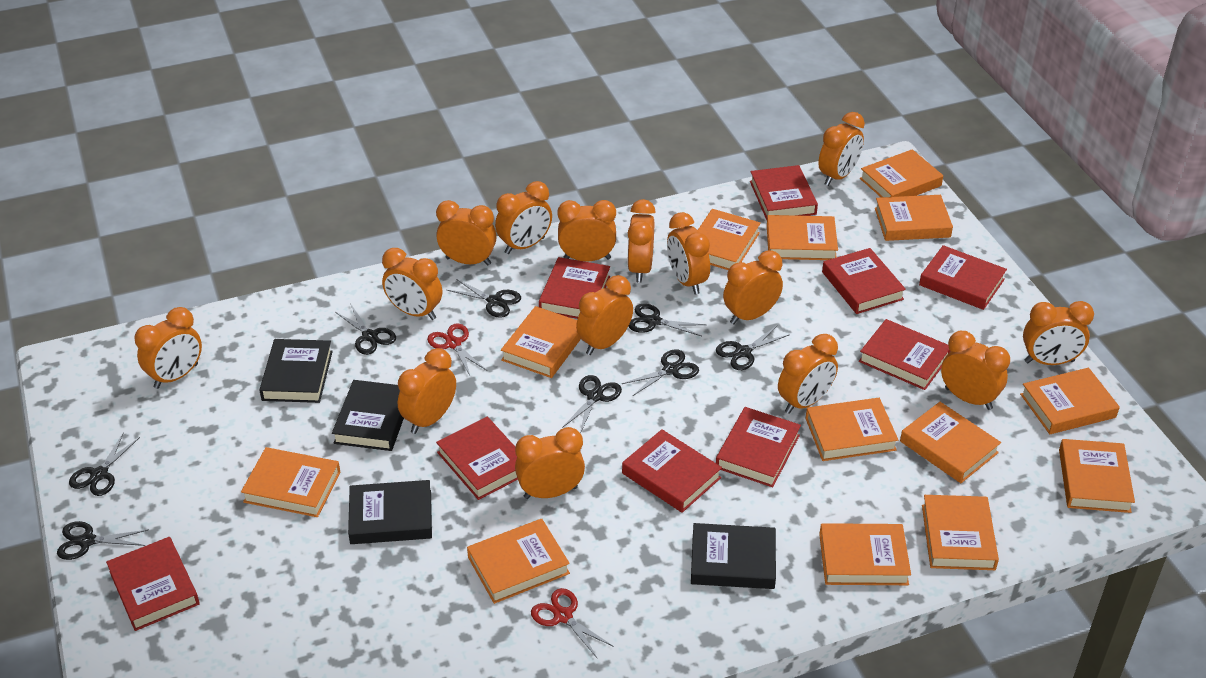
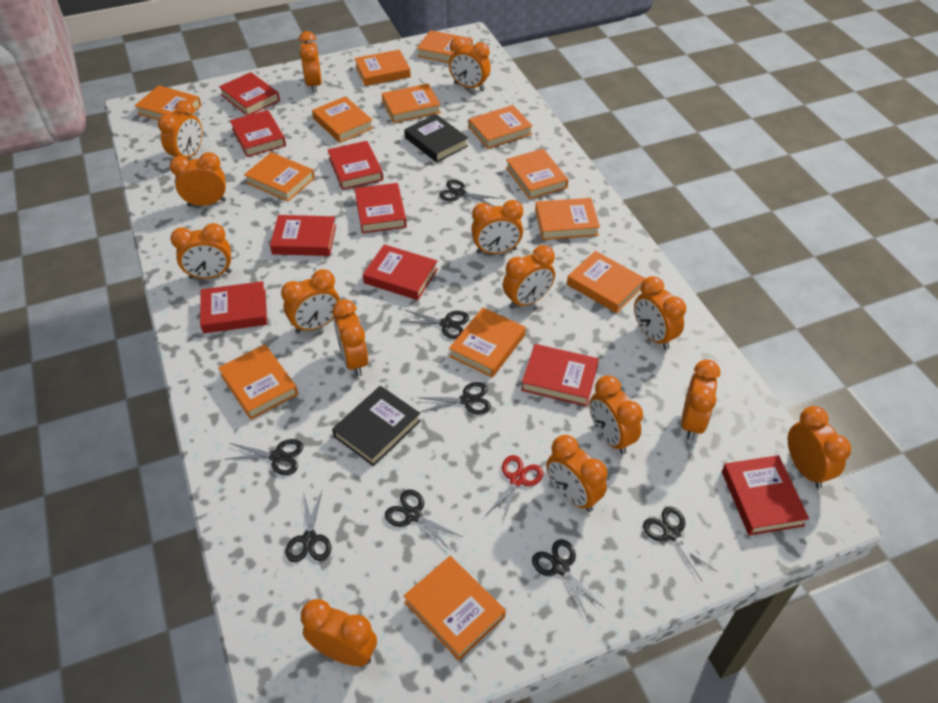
black book: 4 -> 2
red scissors: 2 -> 1

